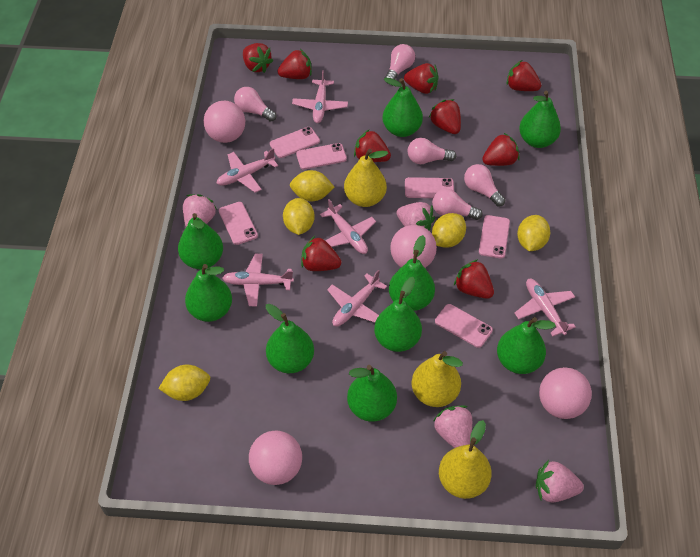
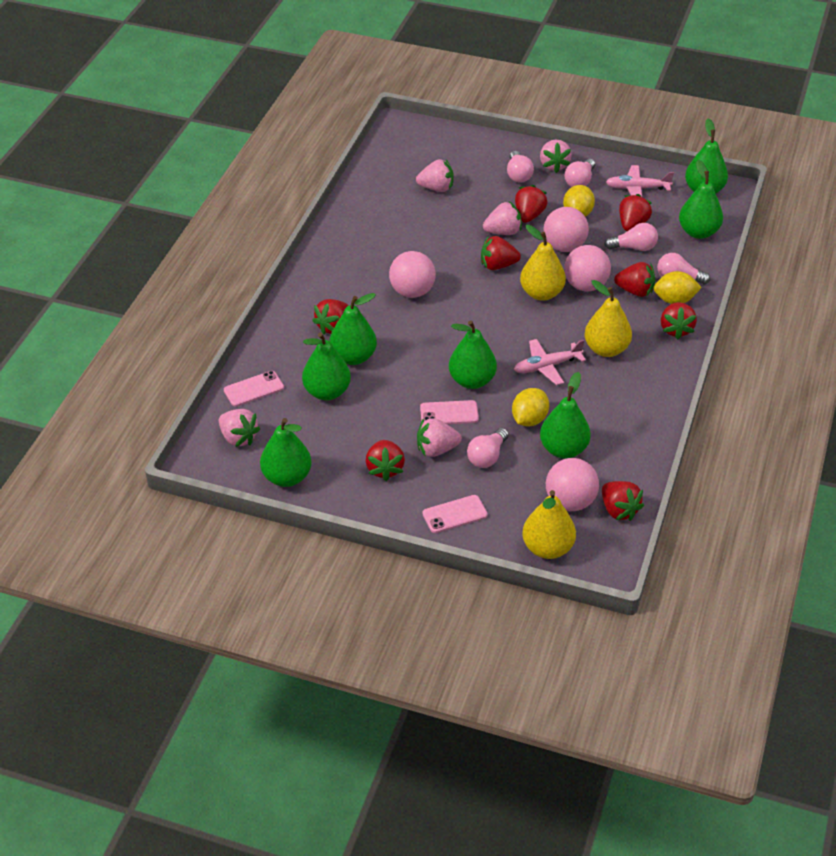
green pear: 9 -> 7
pink phone: 6 -> 3
pink plane: 6 -> 2
pink strawberry: 4 -> 5
red strawberry: 9 -> 8
yellow lemon: 5 -> 3

